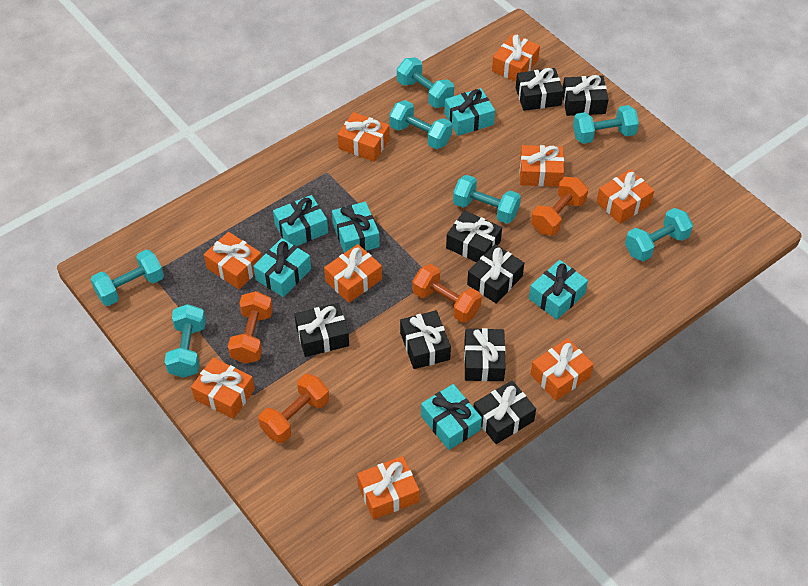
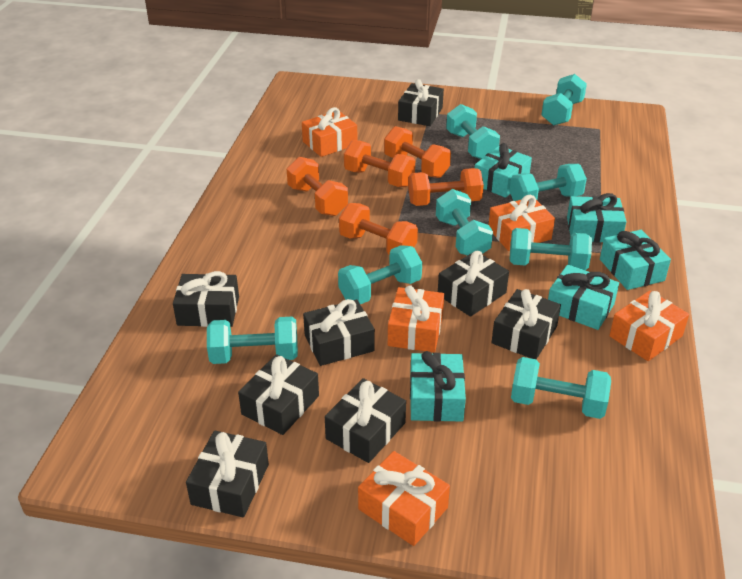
orange dumbbell: 4 -> 5
orange gift: 9 -> 5
turquoise dumbbell: 7 -> 8
turquoise gift: 6 -> 5

